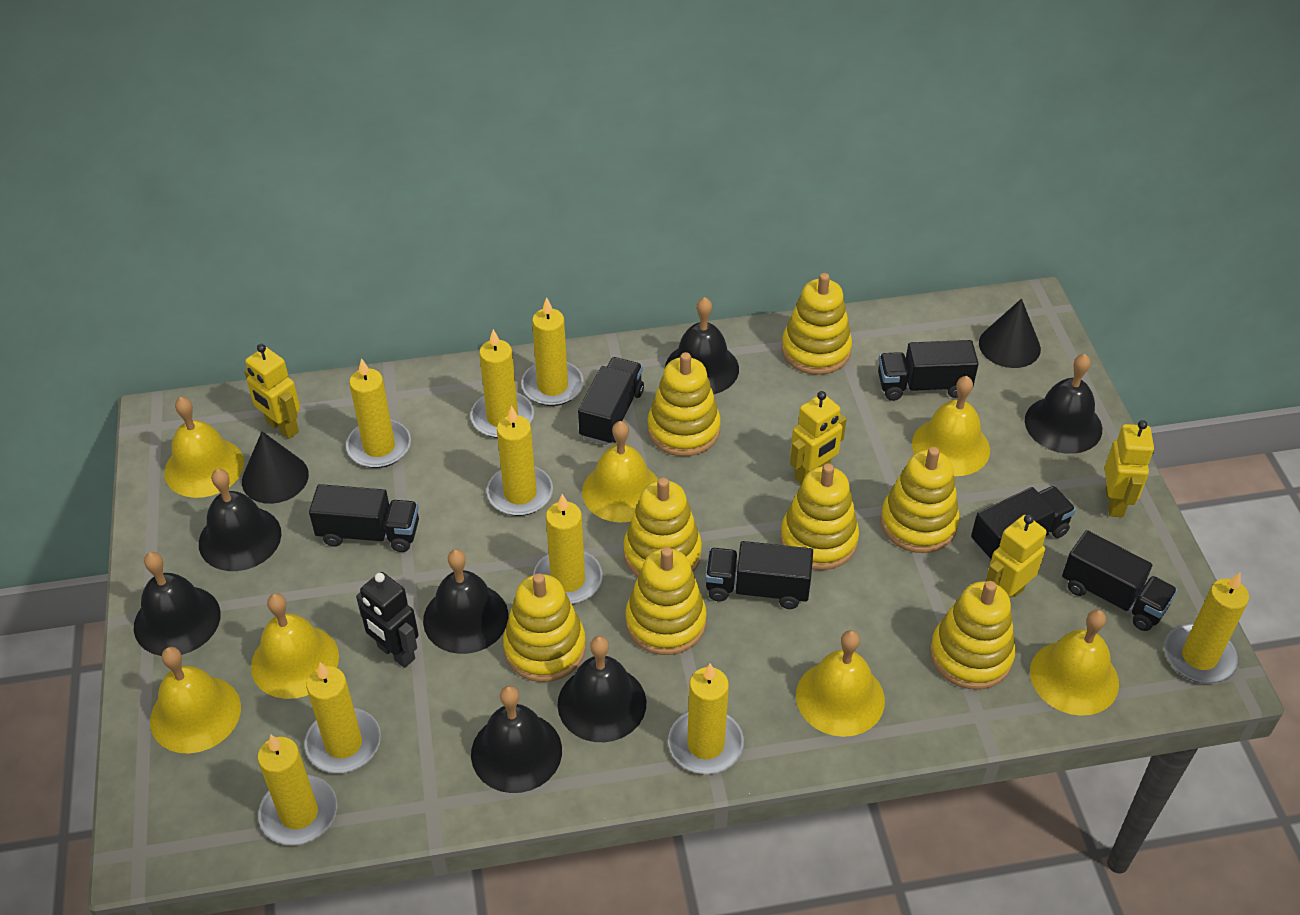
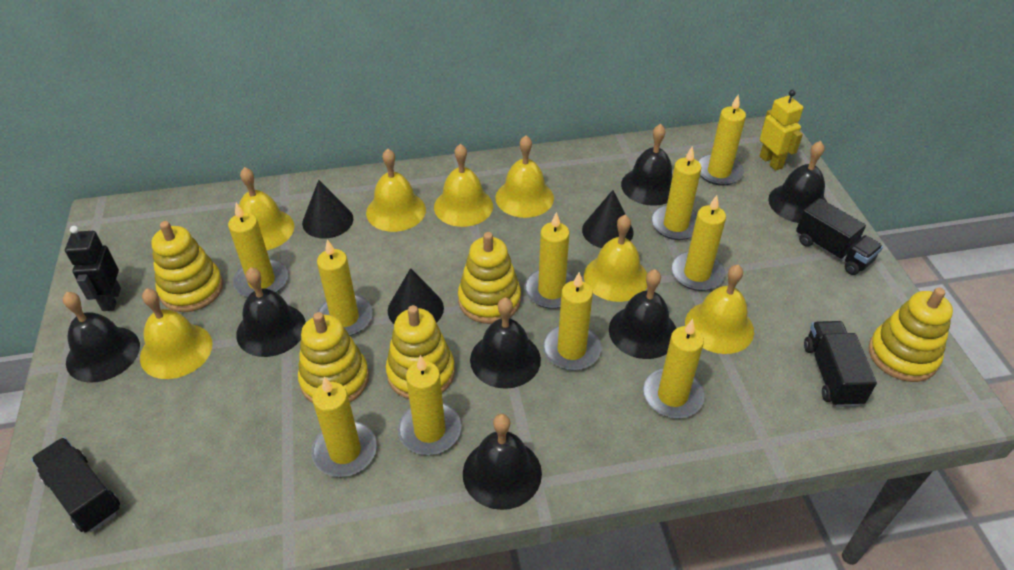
black cone: 2 -> 3
black truck: 6 -> 3
yellow candle: 9 -> 10
yellow robot: 4 -> 1
yellow stacking toy: 8 -> 5

